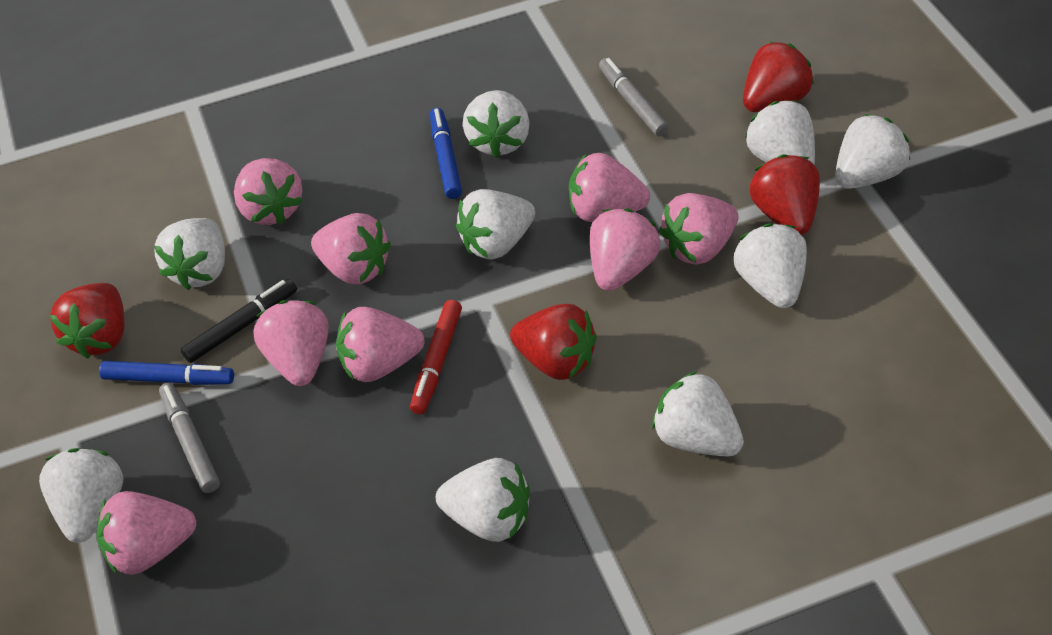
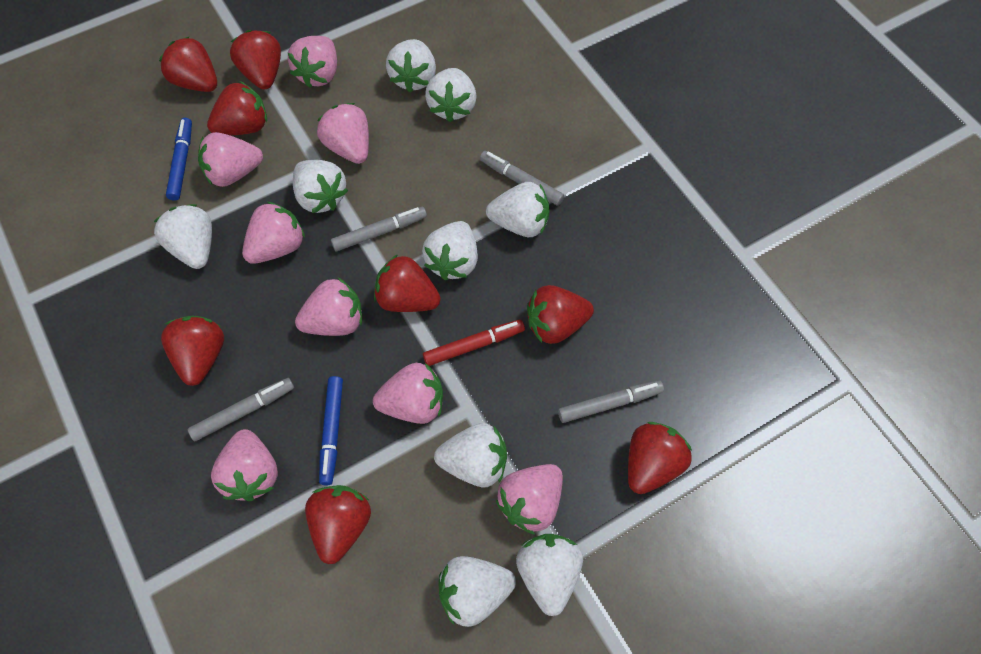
black marker: 1 -> 0
grey marker: 2 -> 4
red strawberry: 4 -> 8

